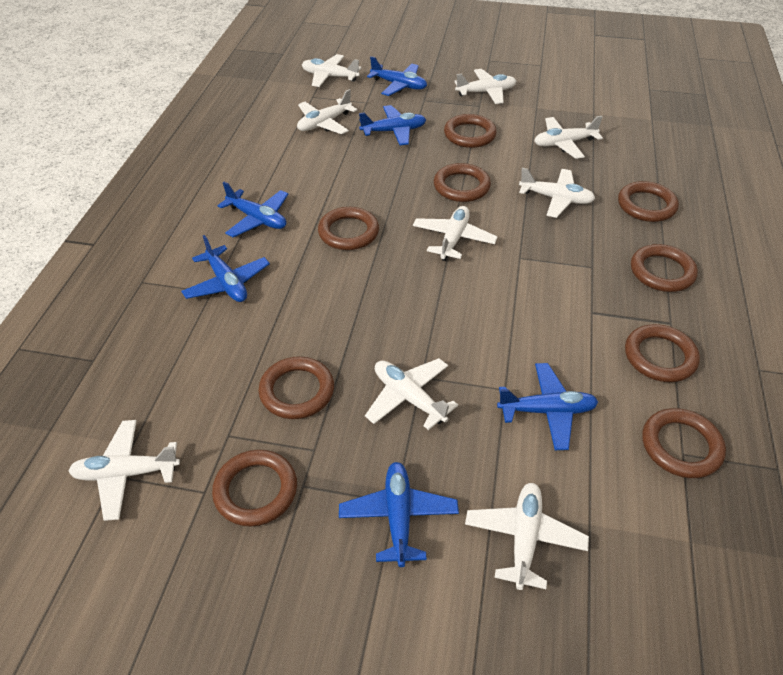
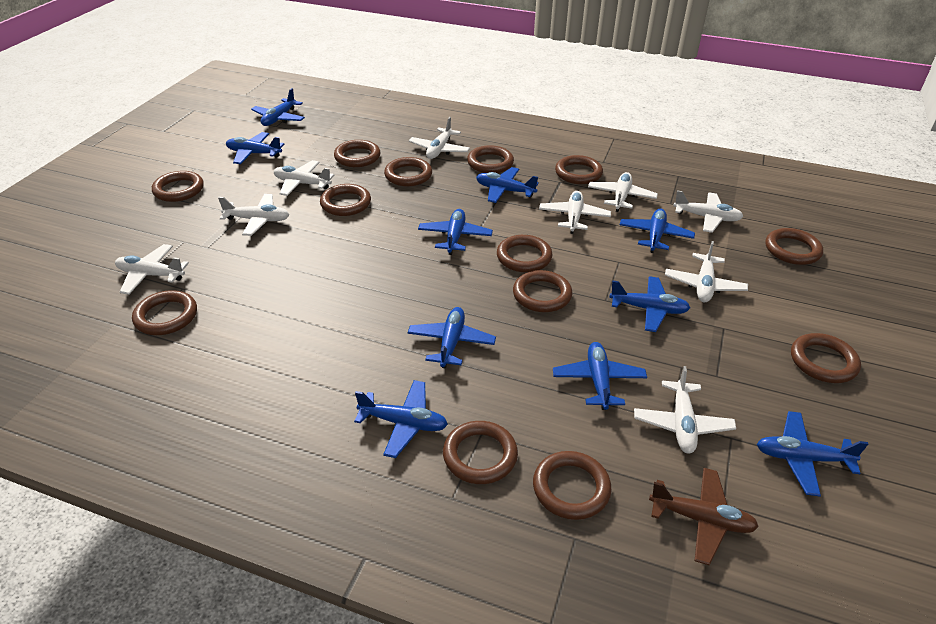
blue plane: 6 -> 10
brown plane: 0 -> 1
brown ring: 9 -> 13

